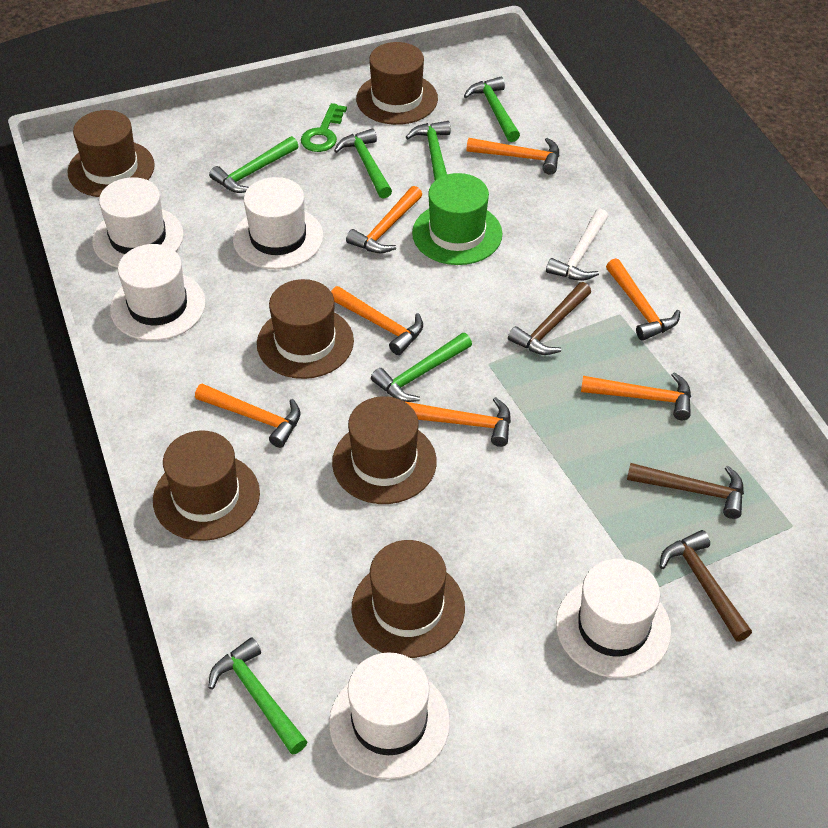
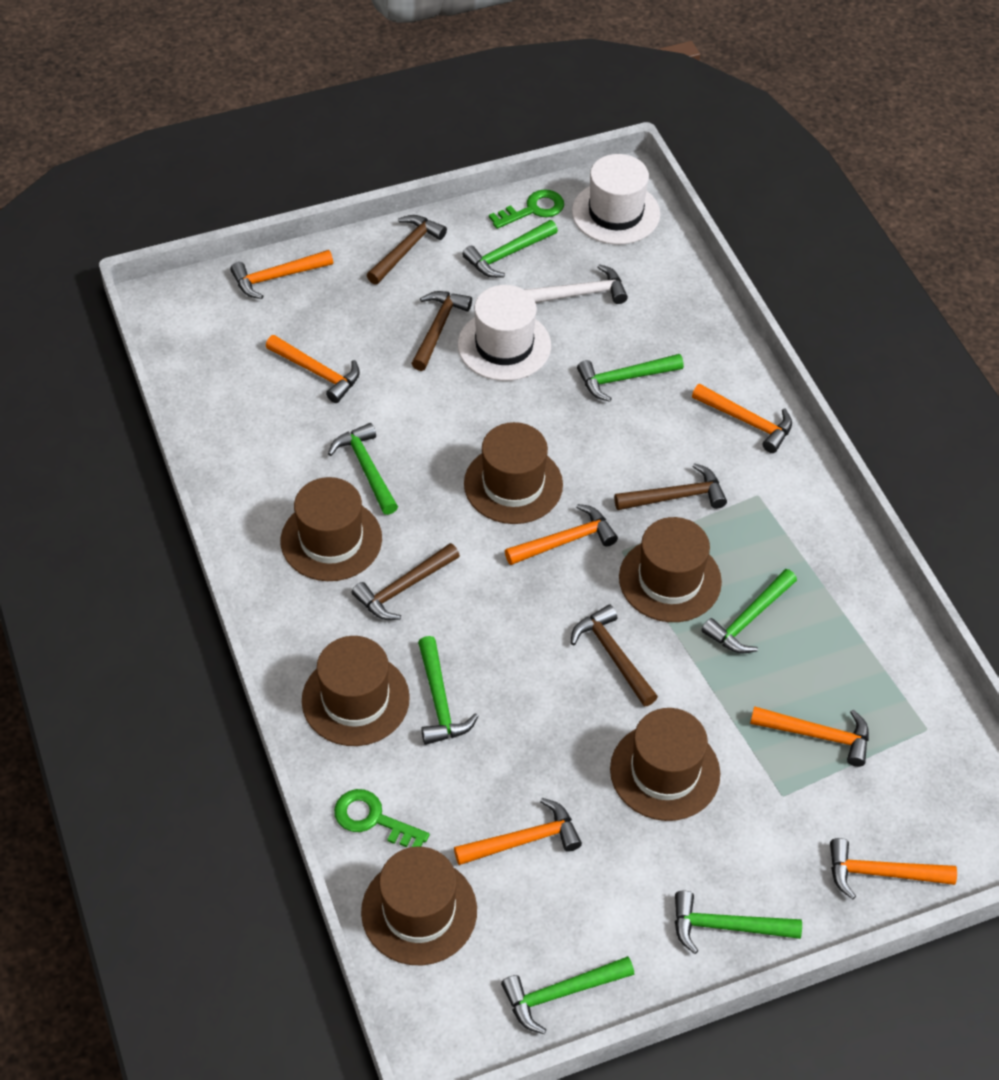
brown hammer: 3 -> 5
green hammer: 6 -> 7
green hat: 1 -> 0
green key: 1 -> 2
white hat: 5 -> 2

